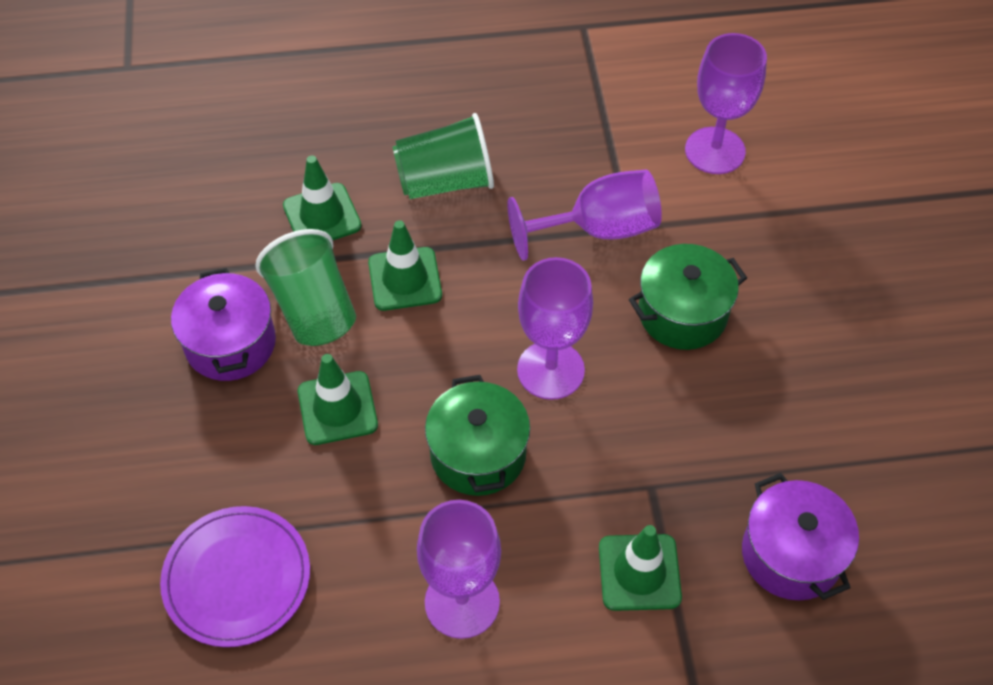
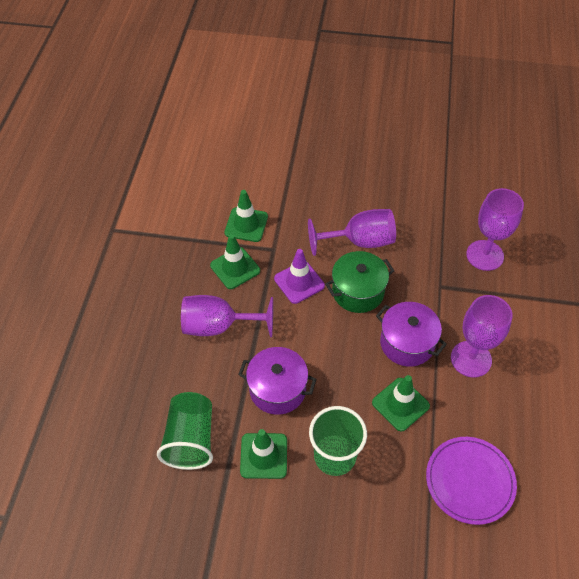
green pot: 2 -> 1
purple traffic cone: 0 -> 1

